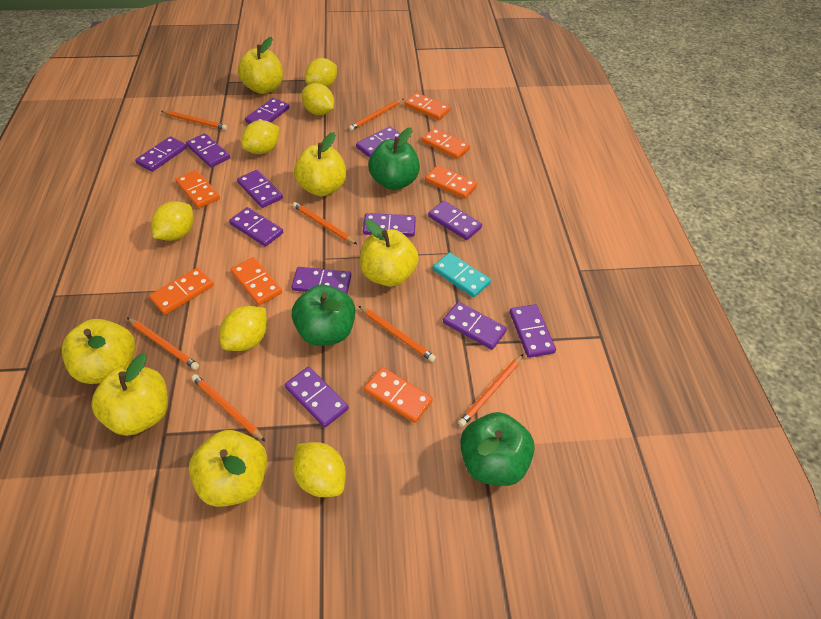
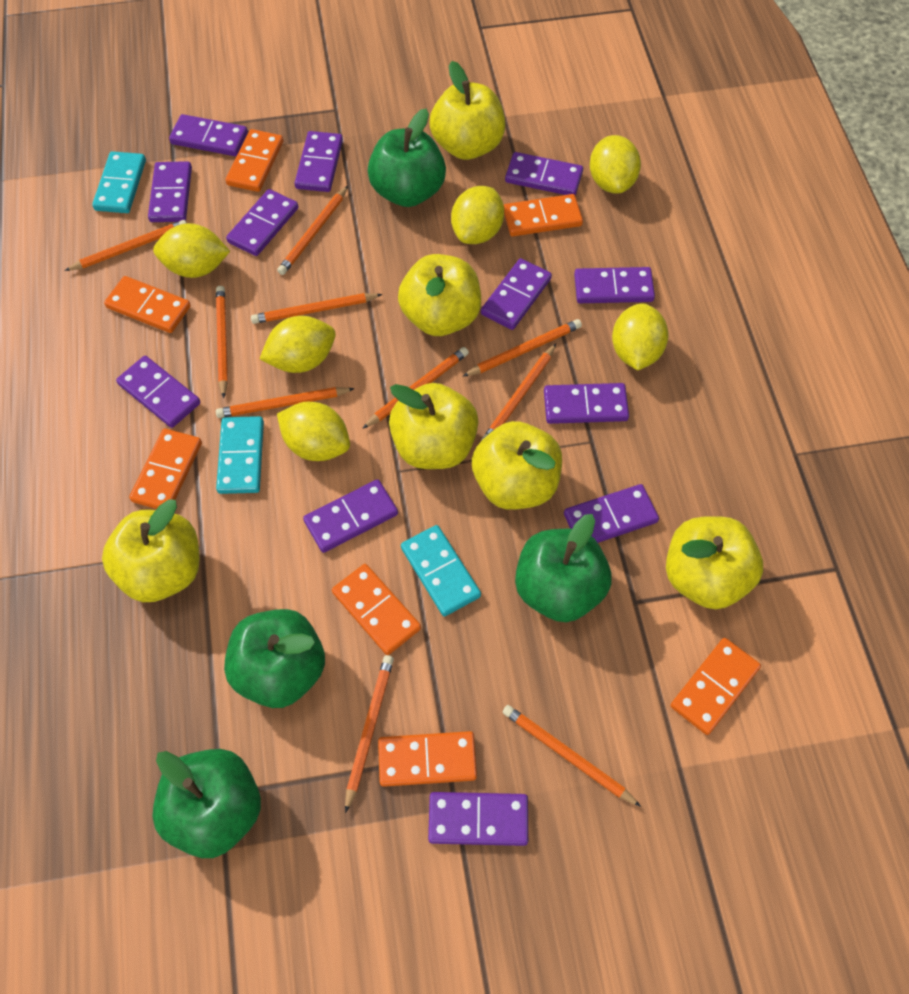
green apple: 3 -> 4
orange pencil: 7 -> 10
turquoise domino: 1 -> 3

